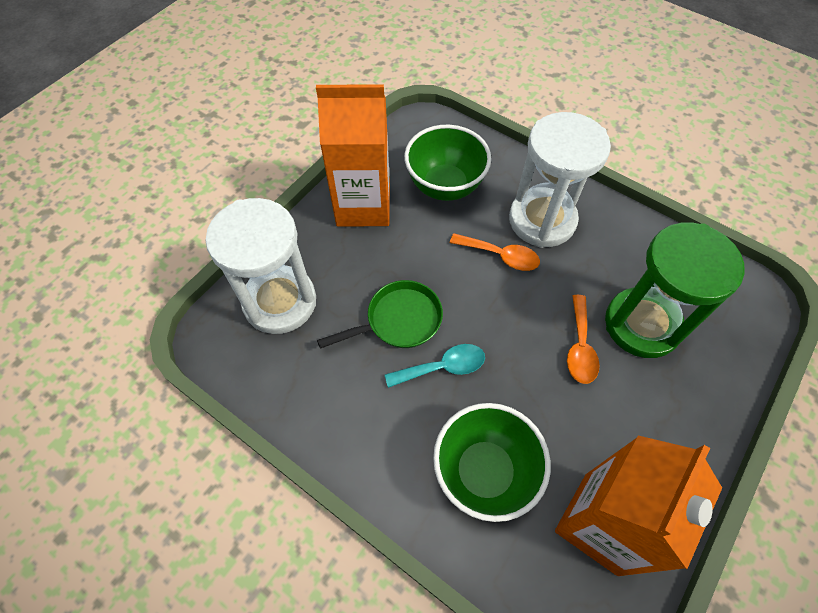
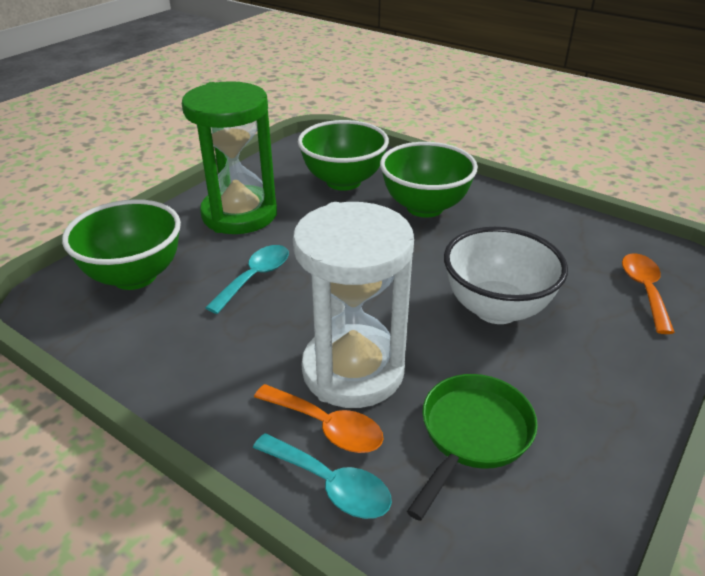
green bowl: 2 -> 3
orange carton: 2 -> 0
turquoise spoon: 1 -> 2
white bowl: 0 -> 1
white hourglass: 2 -> 1

